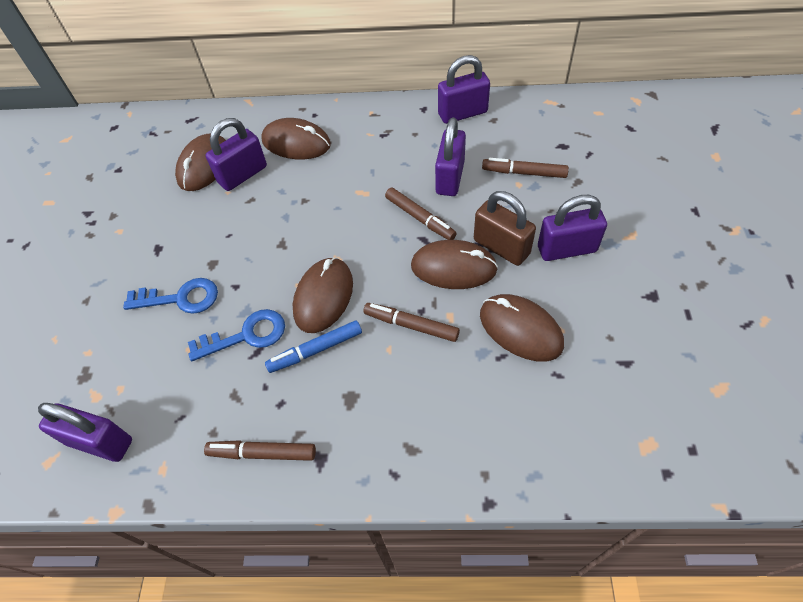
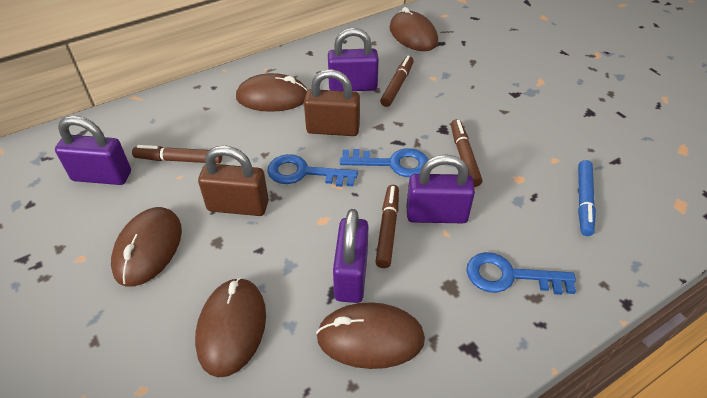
blue key: 2 -> 3
brown padlock: 1 -> 2
purple padlock: 5 -> 4

